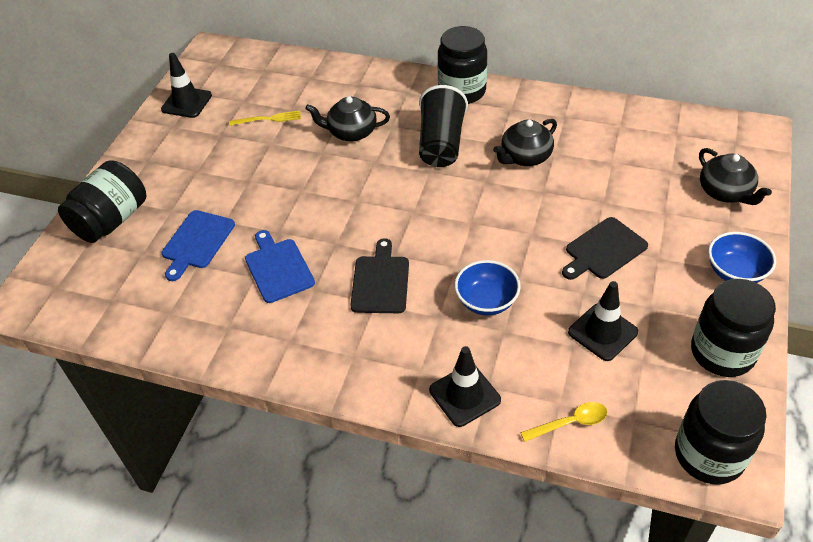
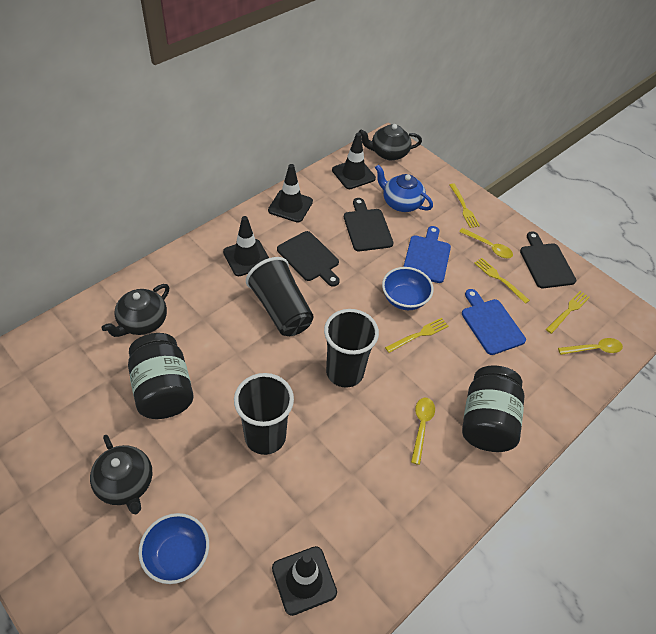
black cup: 1 -> 3
black cutting board: 2 -> 3
black jar: 4 -> 2
black traffic cone: 3 -> 4
blue teapot: 0 -> 1
yellow fork: 1 -> 4
yellow spoon: 1 -> 3

